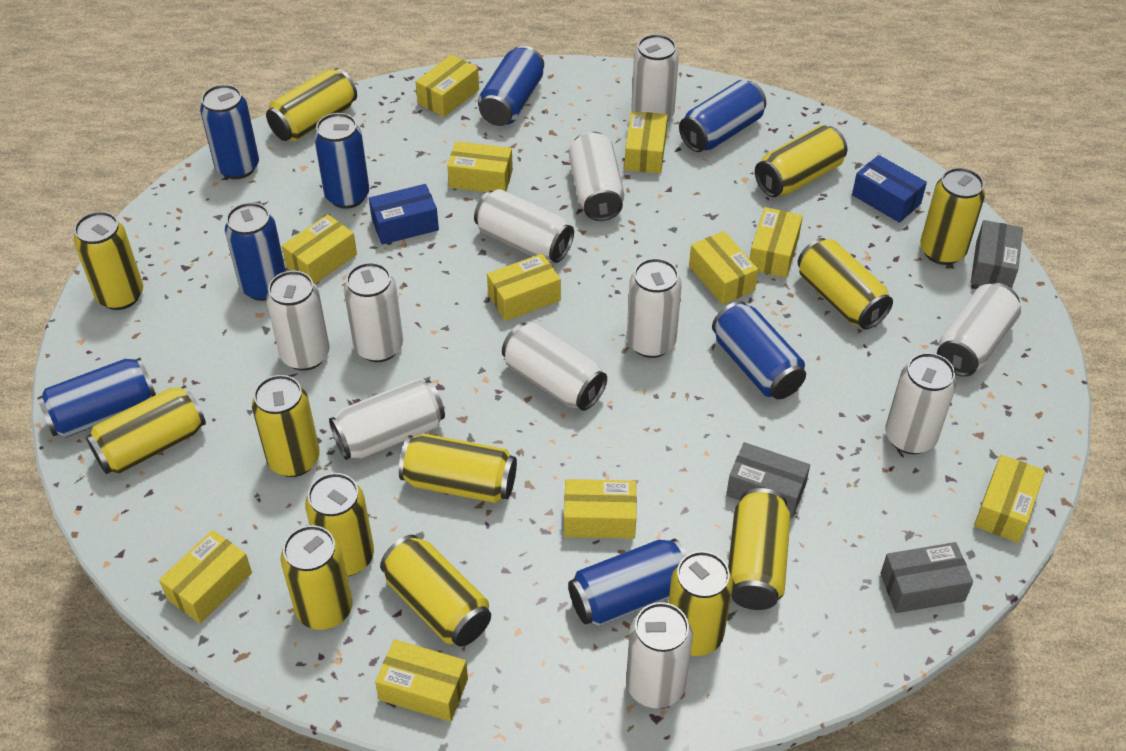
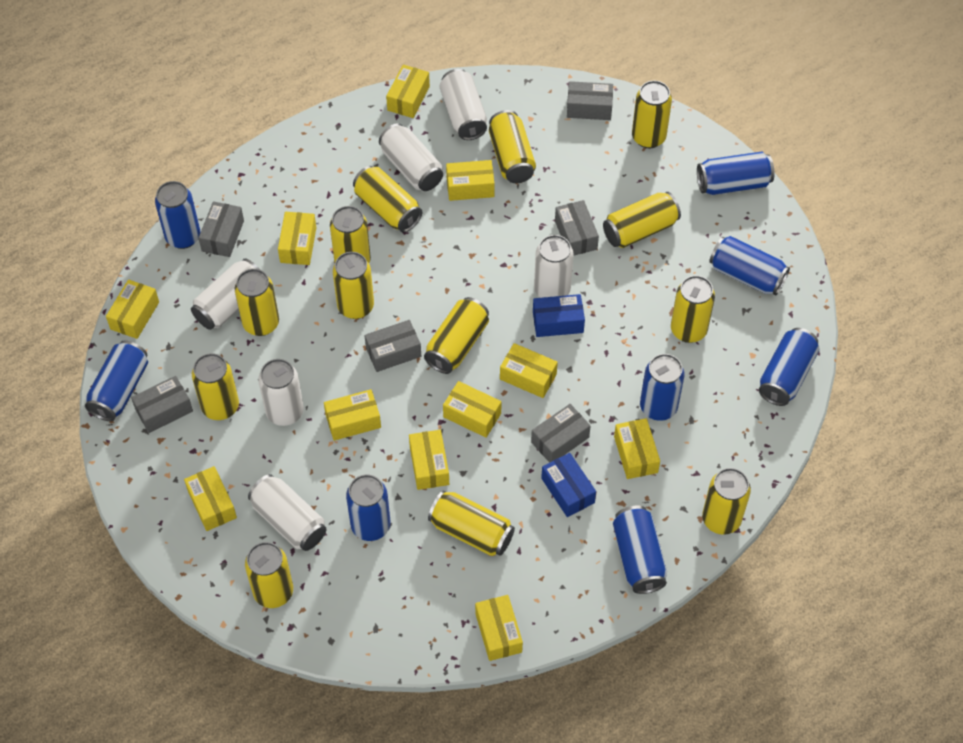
grey box: 3 -> 6
white can: 11 -> 6

